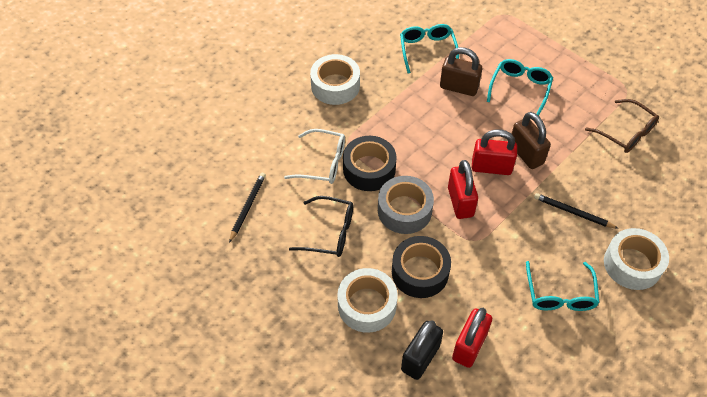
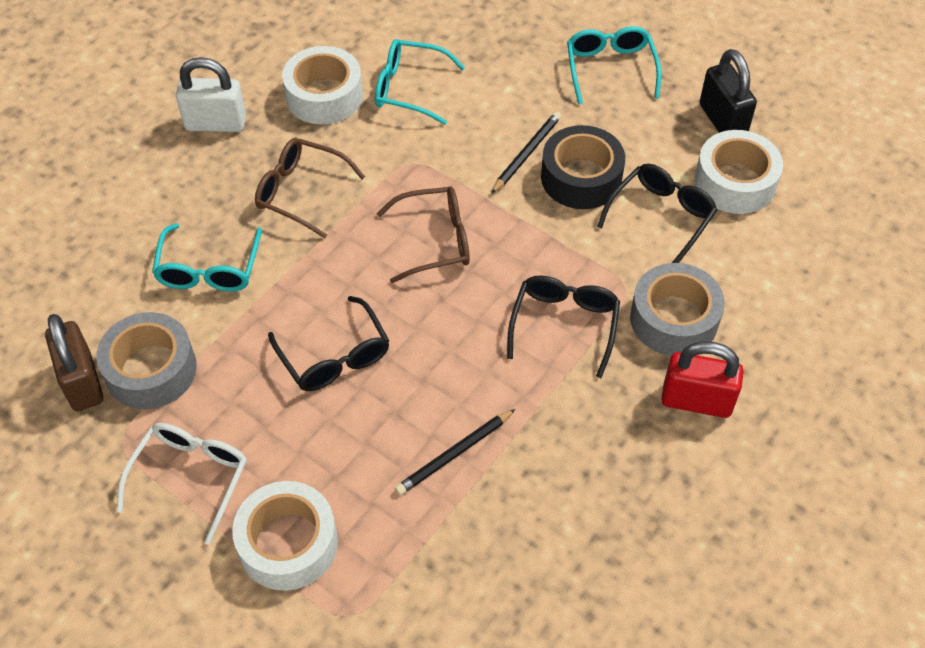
black glasses: 1 -> 3
black tape: 2 -> 1
brown glasses: 1 -> 2
brown padlock: 2 -> 1
grey tape: 1 -> 2
red padlock: 3 -> 1
white padlock: 0 -> 1

